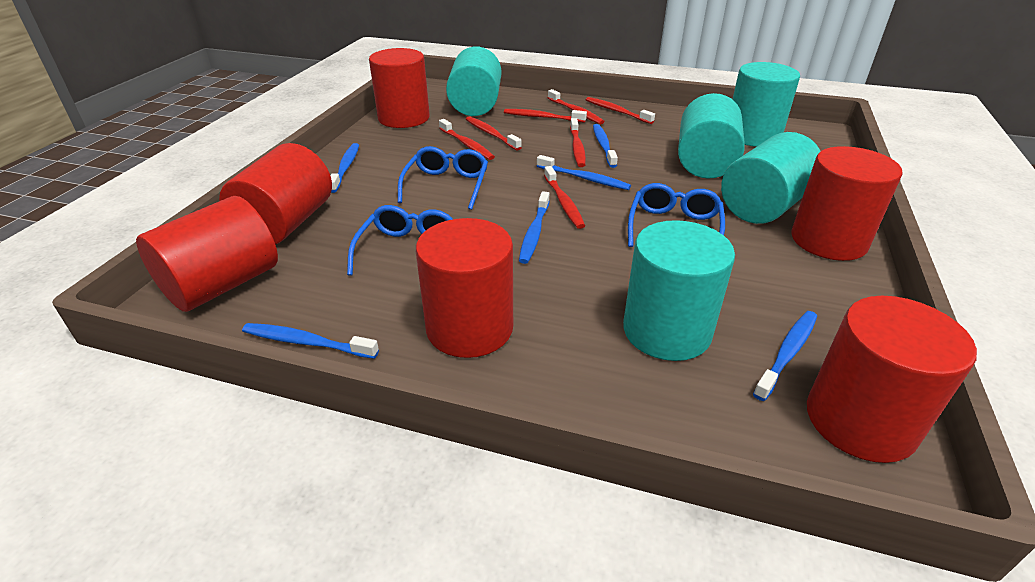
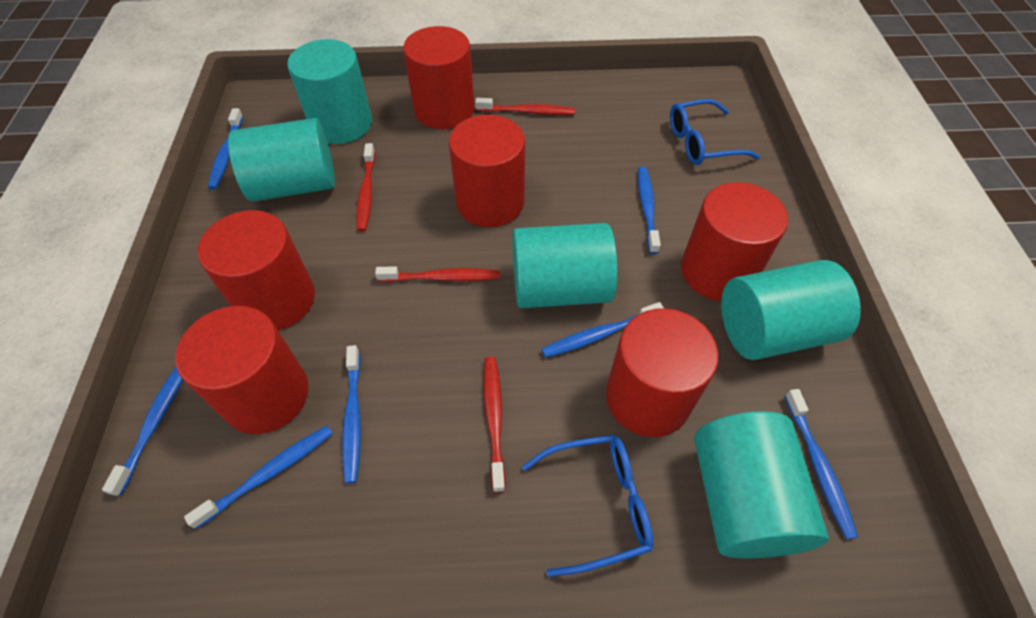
blue glasses: 3 -> 2
blue toothbrush: 6 -> 7
red toothbrush: 7 -> 4

